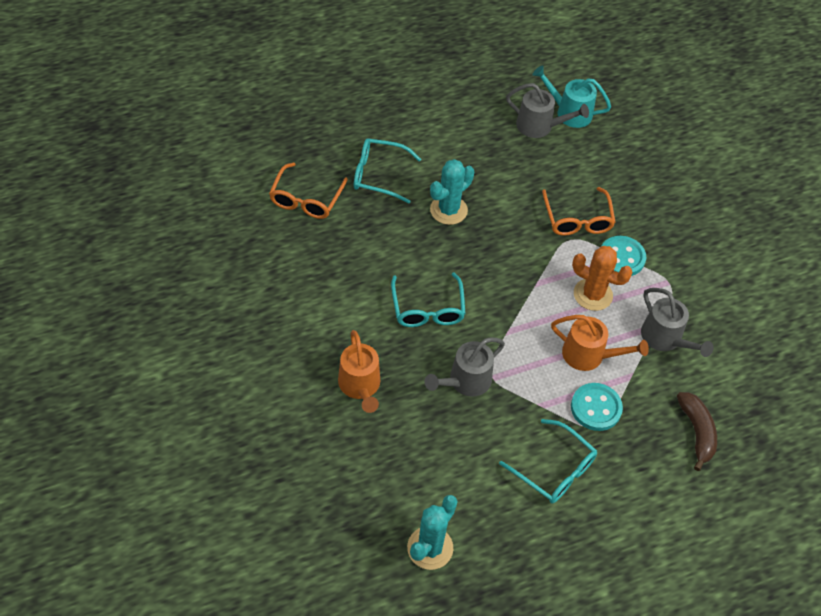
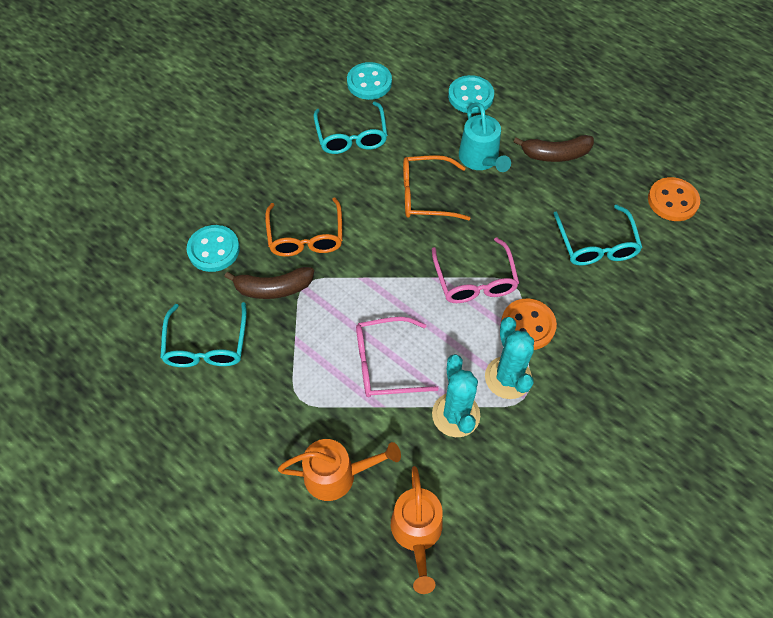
brown banana: 1 -> 2
grey watering can: 3 -> 0
orange button: 0 -> 2
orange cactus: 1 -> 0
pink glasses: 0 -> 2
turquoise button: 2 -> 3

